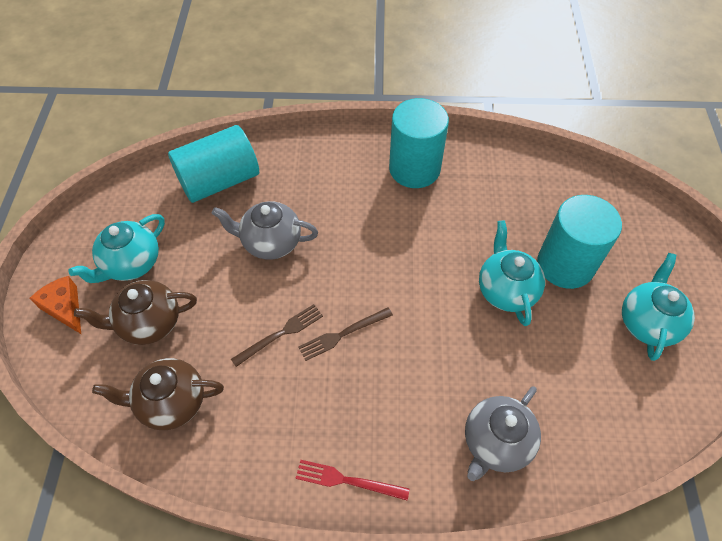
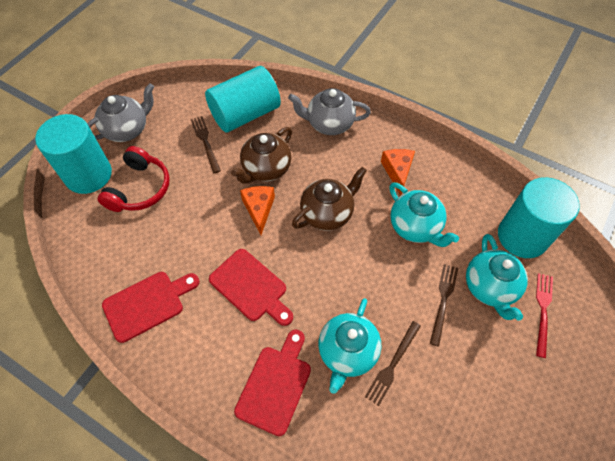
brown fork: 2 -> 3
orange cheese: 1 -> 2
red cutting board: 0 -> 3
red headphones: 0 -> 1

